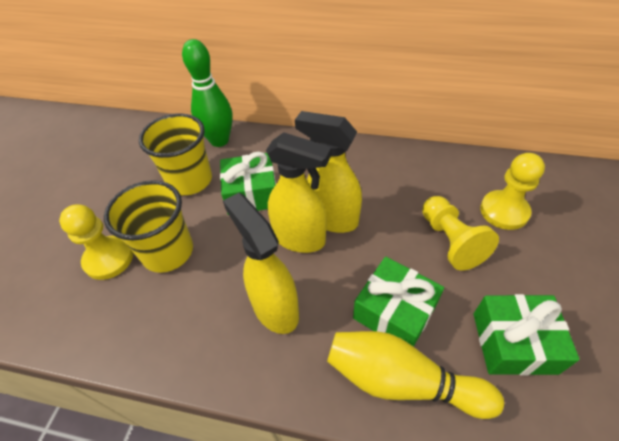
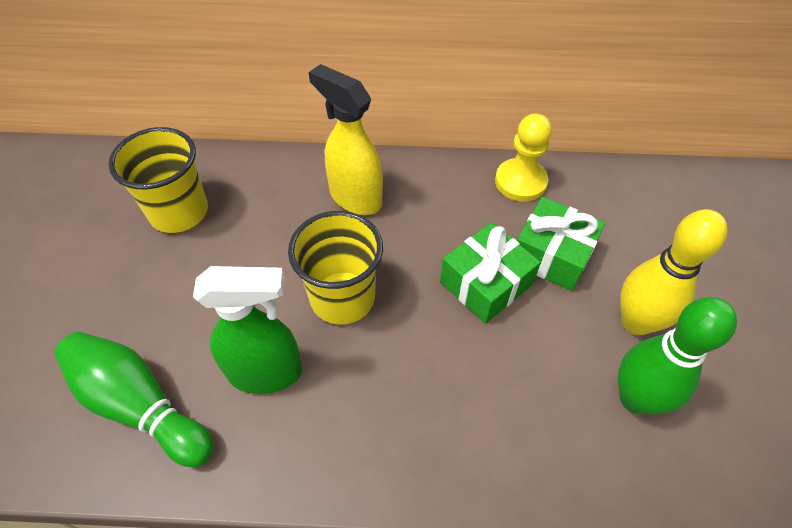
green bowling pin: 1 -> 2
green gift: 3 -> 2
green spray bottle: 0 -> 1
yellow pawn: 3 -> 1
yellow spray bottle: 3 -> 1

